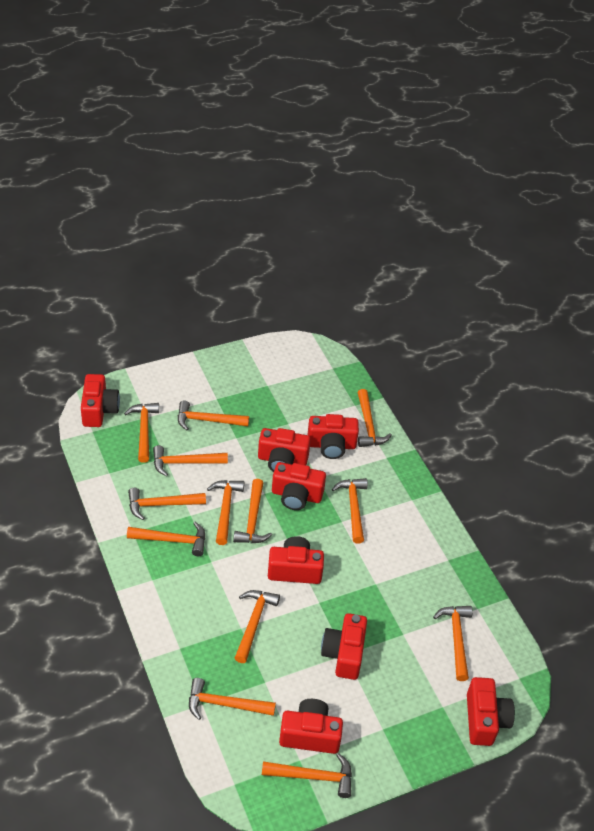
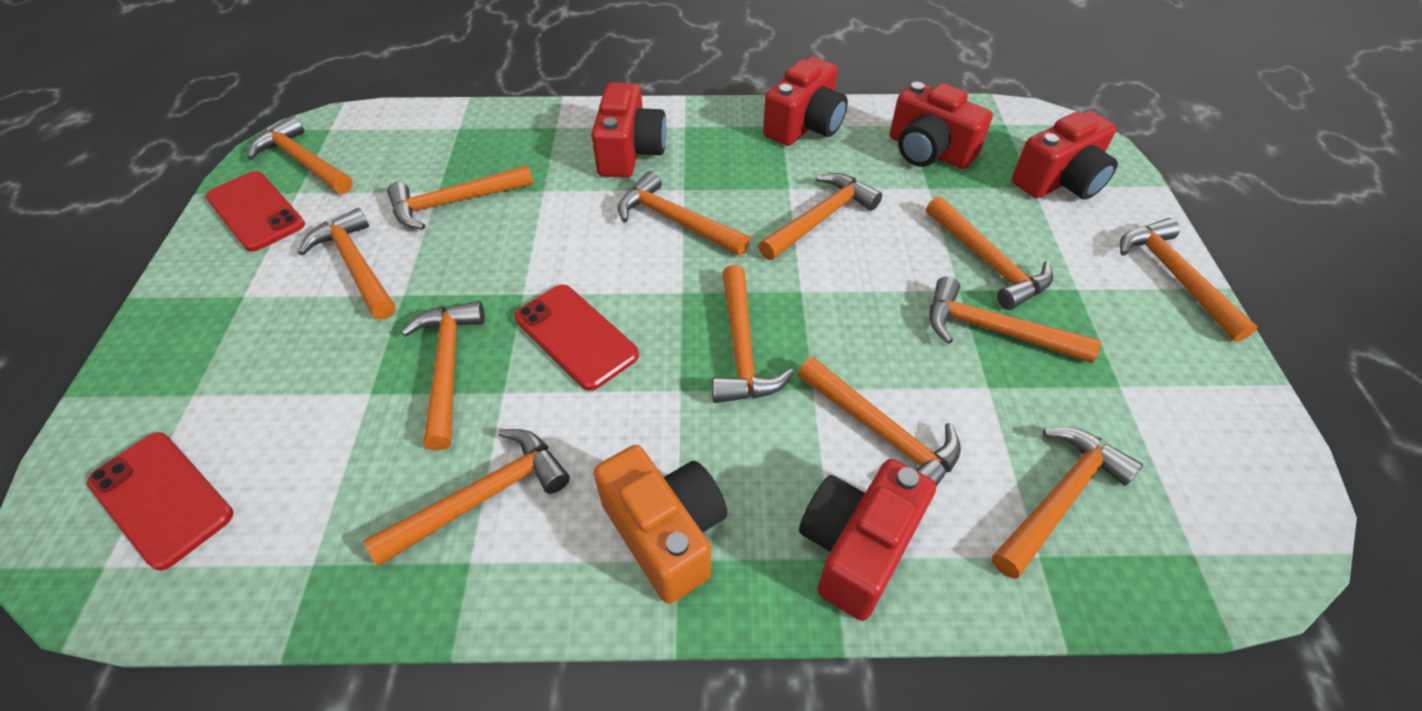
orange camera: 0 -> 1
red camera: 8 -> 5
red phone: 0 -> 3

